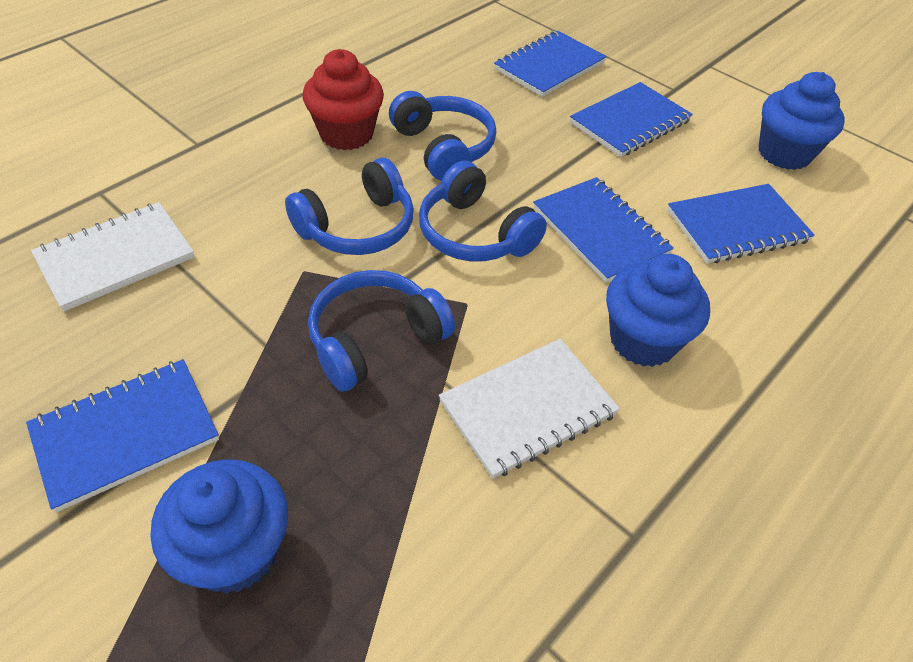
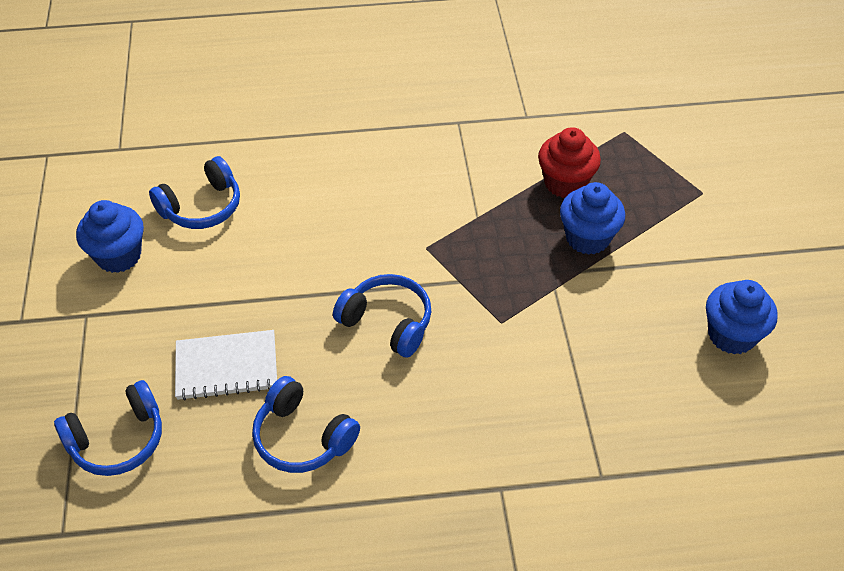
blue notebook: 5 -> 0
white notebook: 2 -> 1

